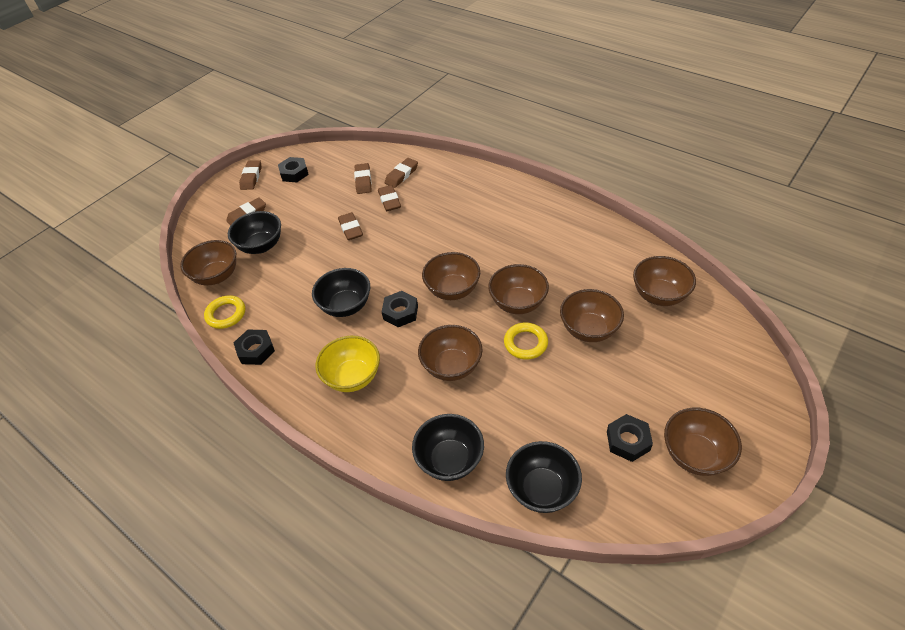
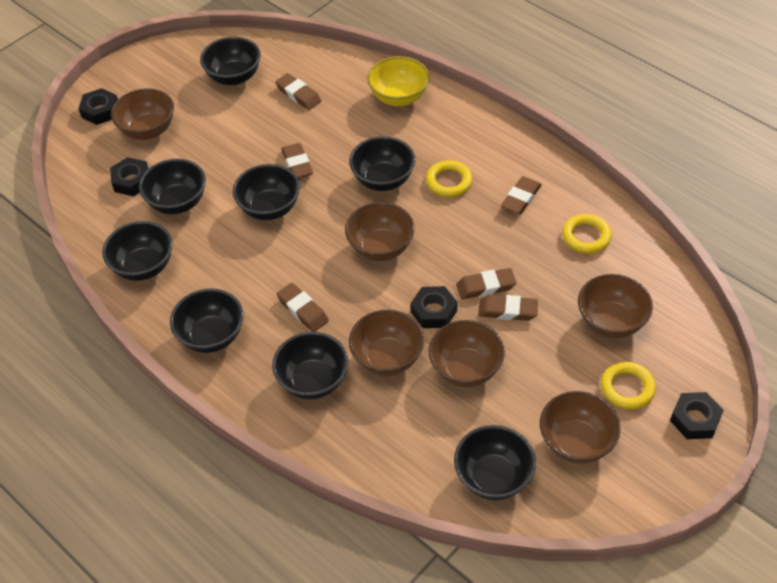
black bowl: 4 -> 8
brown bowl: 7 -> 6
yellow ring: 2 -> 3

